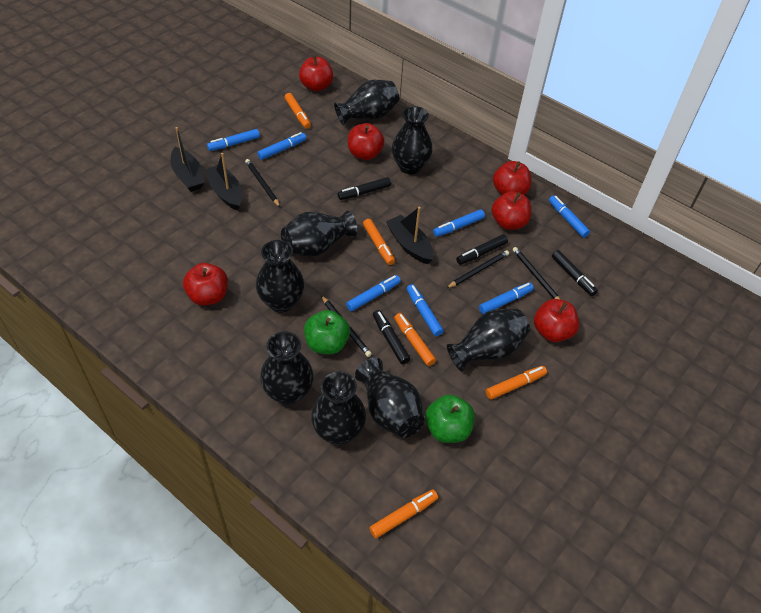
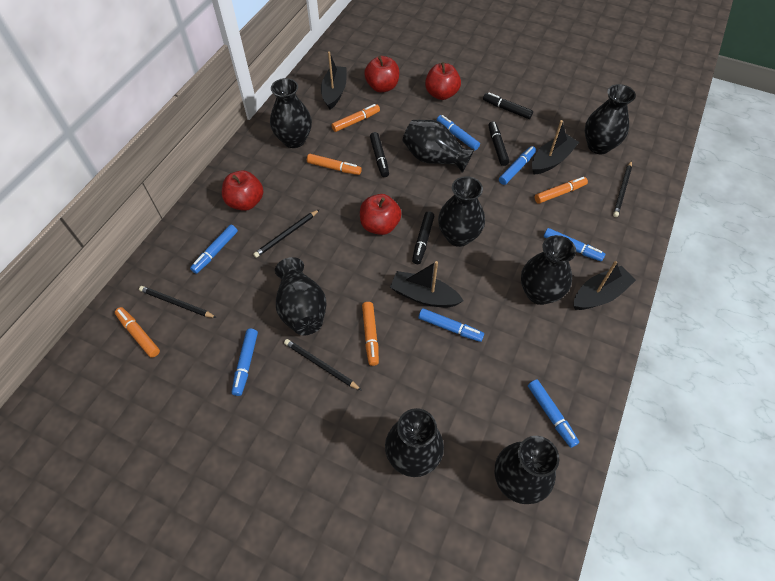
black boat: 3 -> 4
green apple: 2 -> 0
red apple: 6 -> 4

